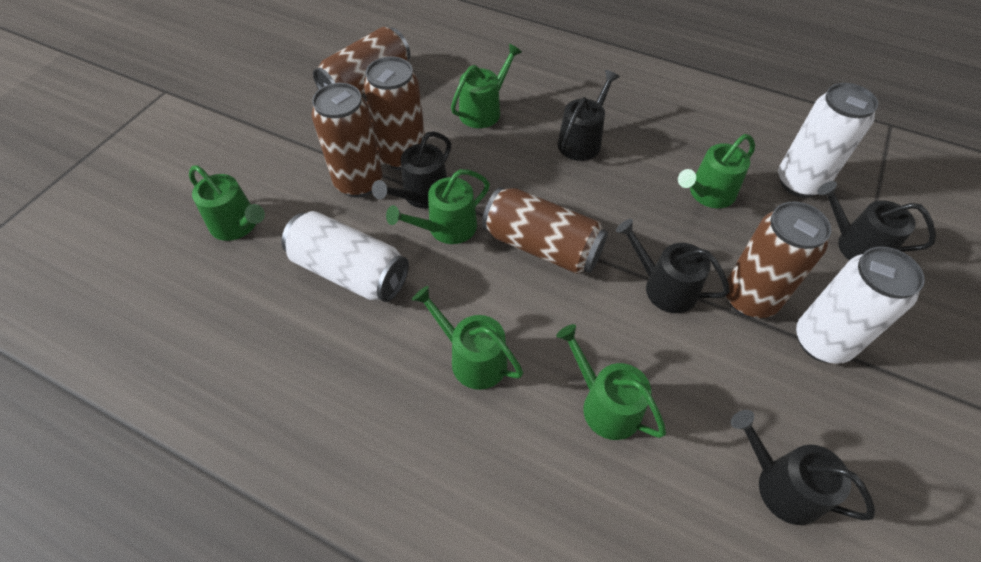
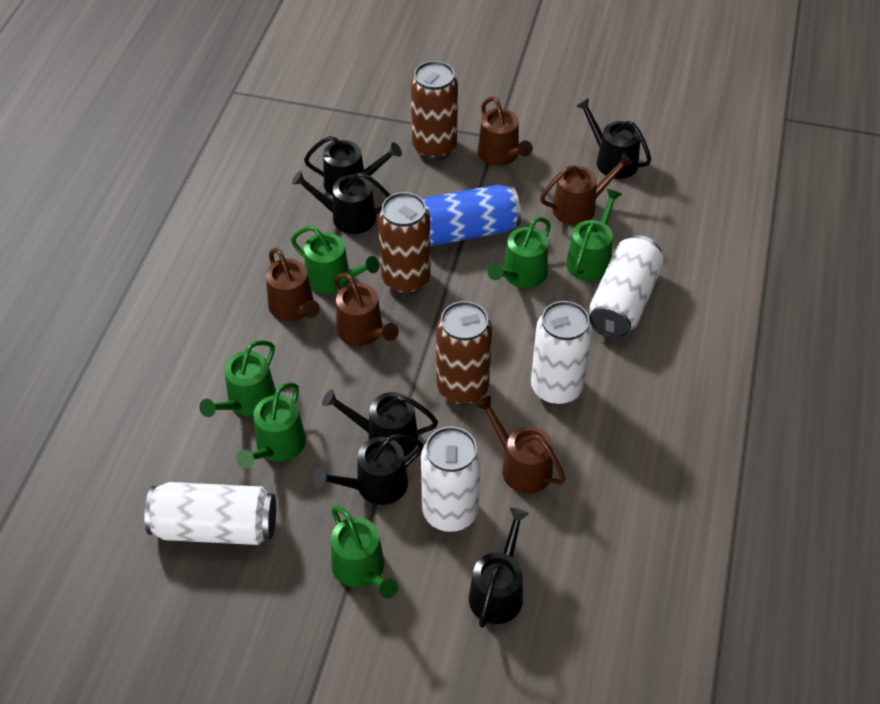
black watering can: 5 -> 6
blue can: 0 -> 1
brown can: 5 -> 3
brown watering can: 0 -> 5
white can: 3 -> 4

